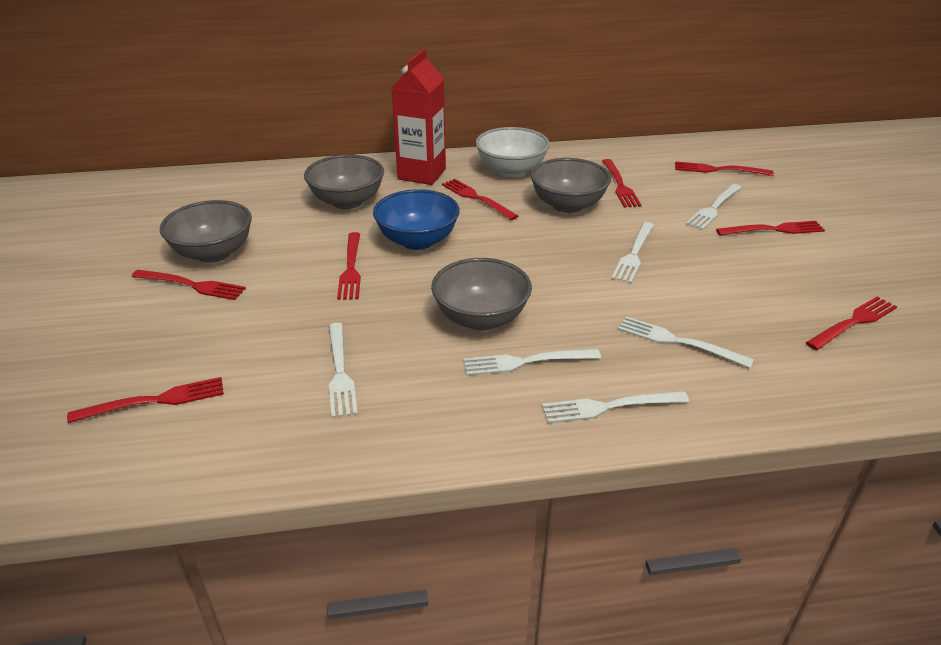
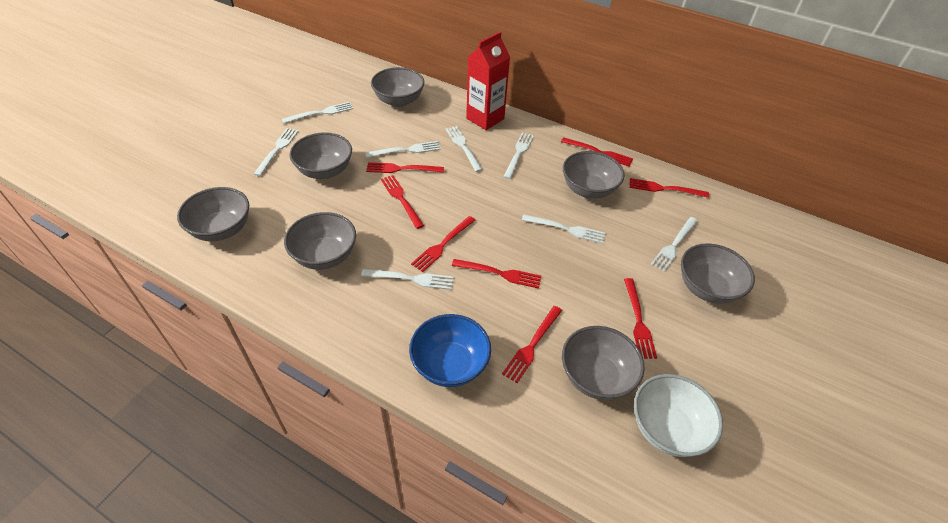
grey bowl: 4 -> 7
white fork: 6 -> 8

